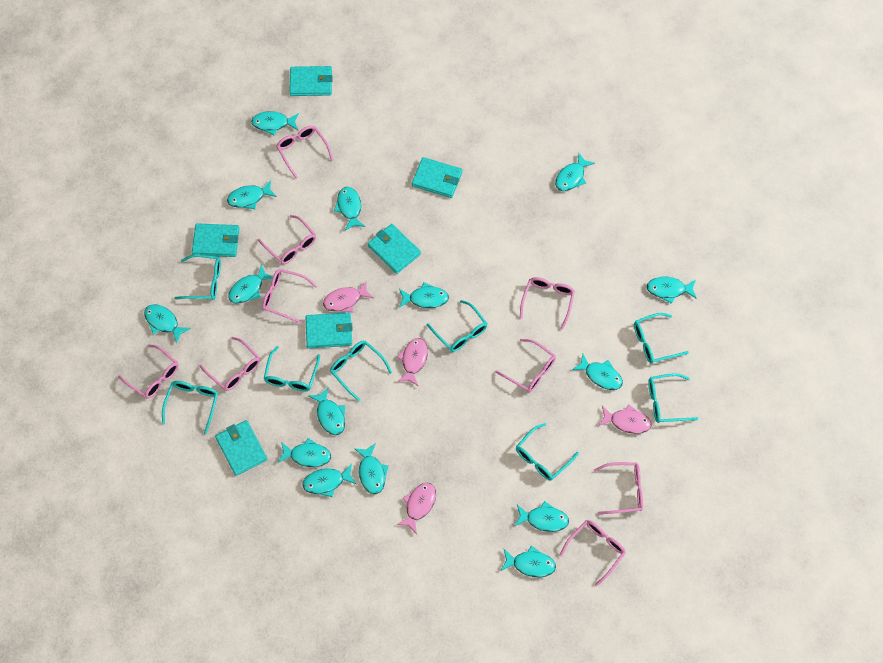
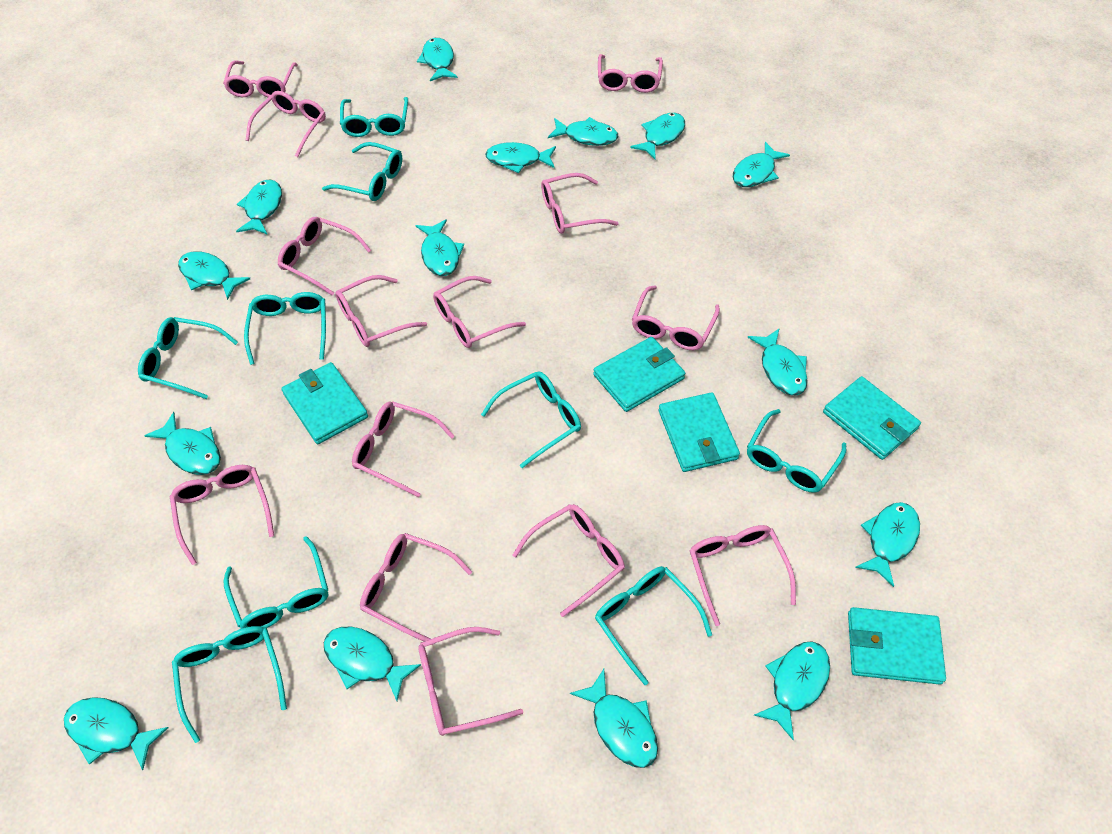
pink fish: 4 -> 0
pink glasses: 9 -> 14
turquoise glasses: 8 -> 9
turquoise wallet: 6 -> 5

